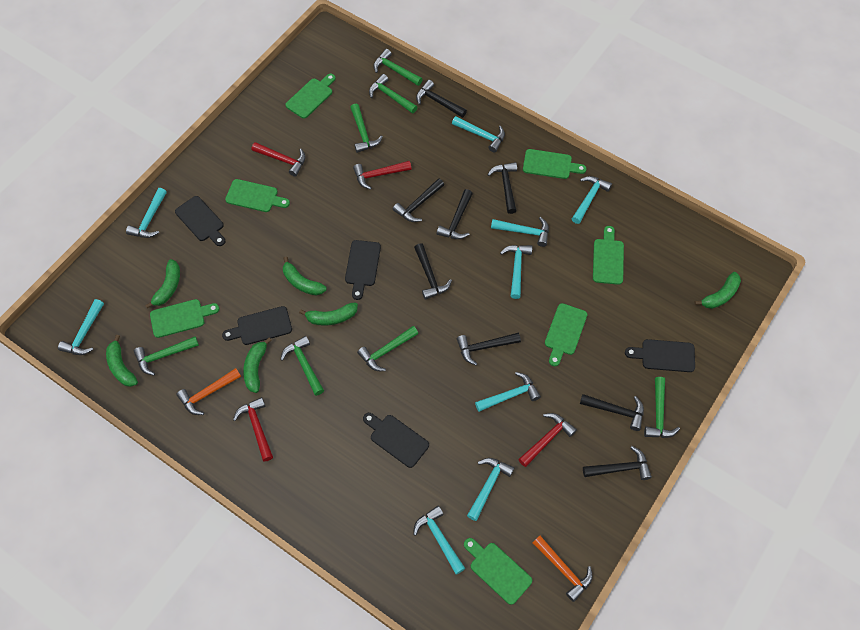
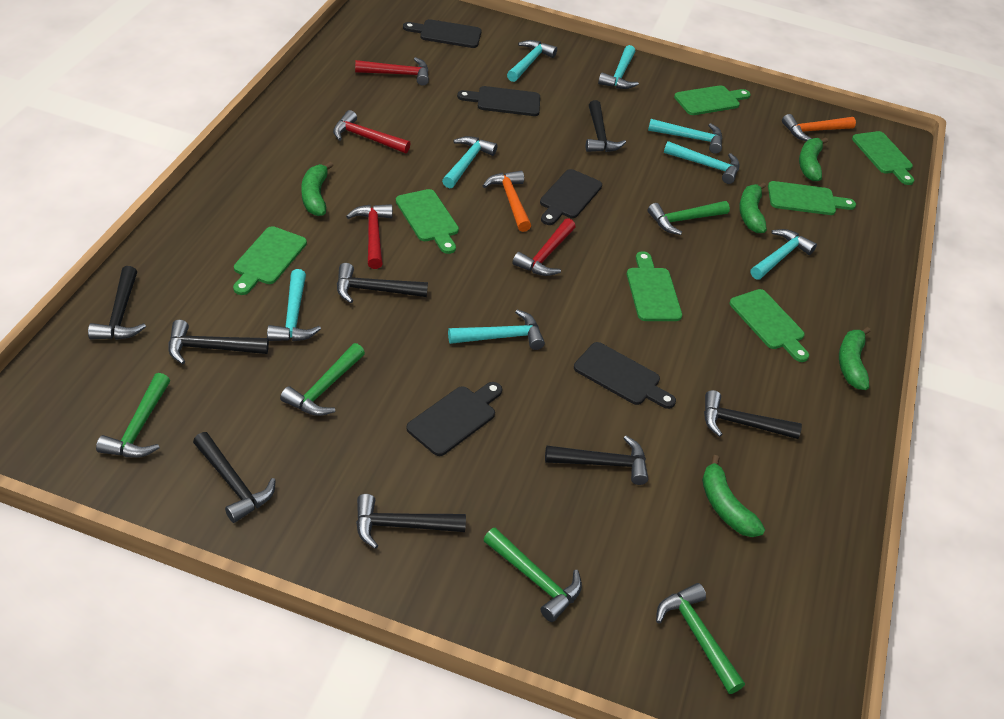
green banana: 6 -> 5
green hammer: 7 -> 5
turquoise hammer: 9 -> 8

